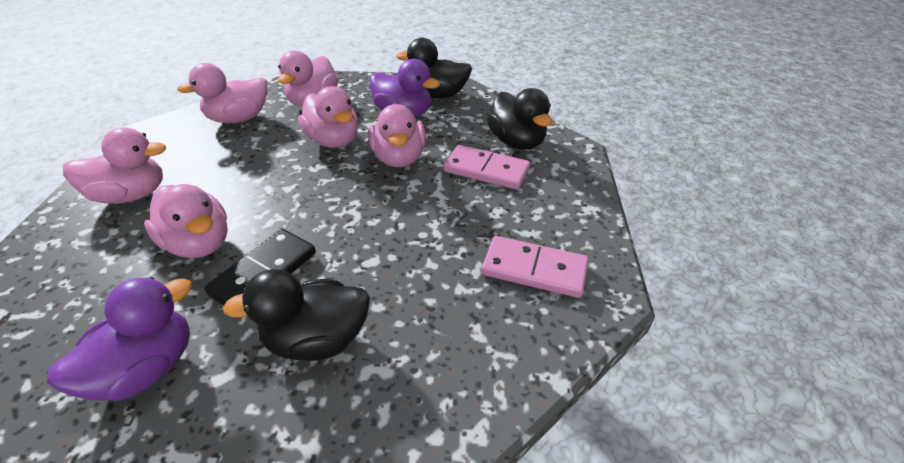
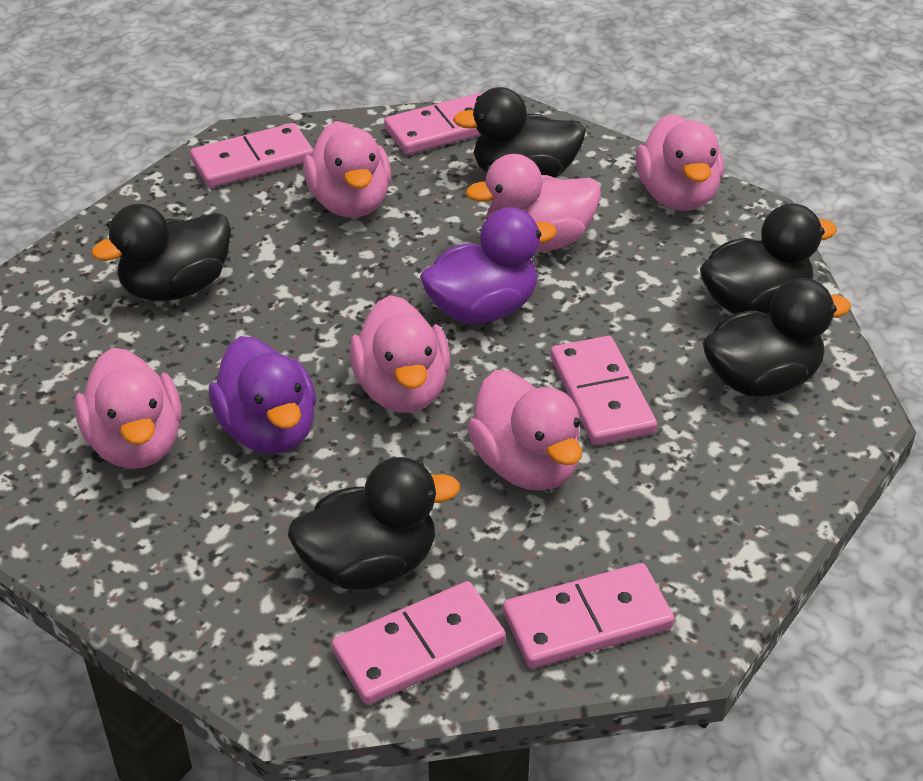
black domino: 1 -> 0
black duck: 3 -> 5
pink domino: 2 -> 5

